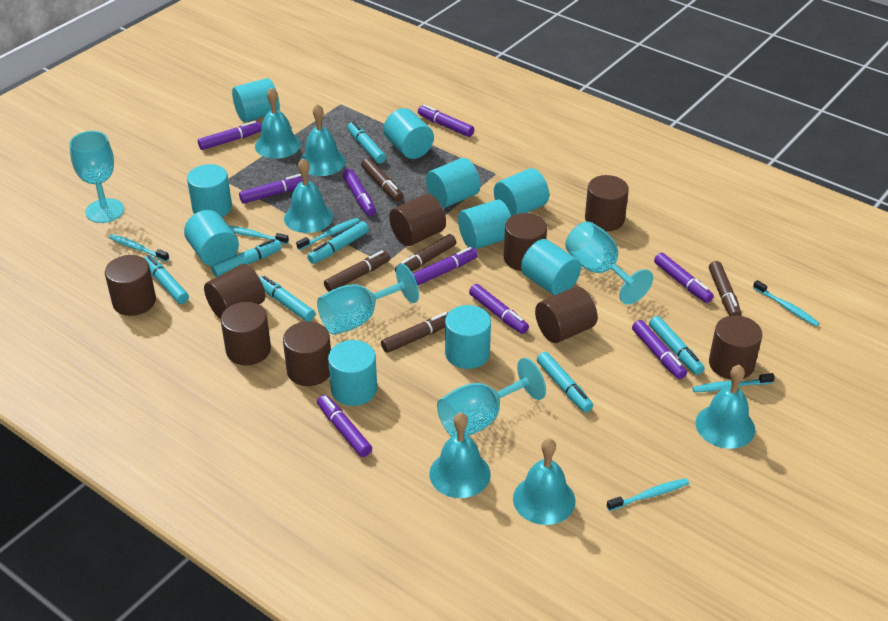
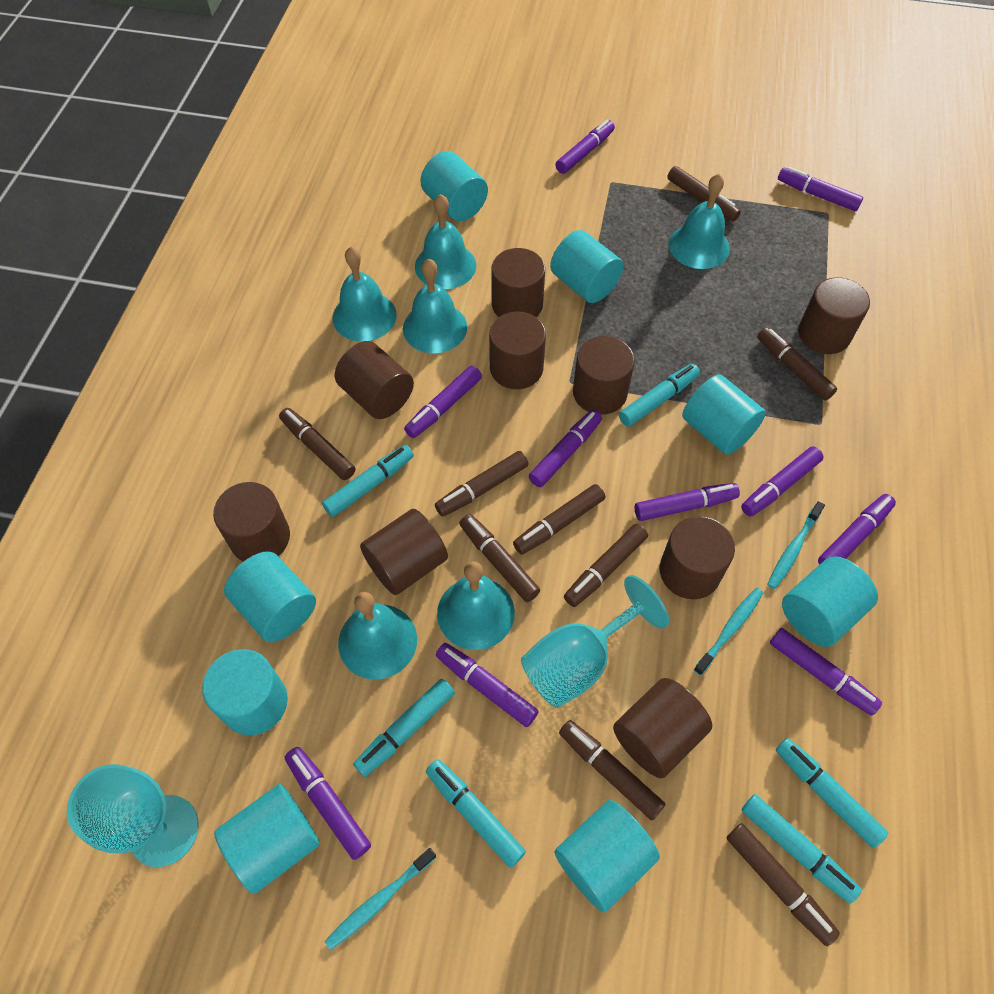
brown marker: 5 -> 9
purple marker: 9 -> 10
turquoise cylinder: 10 -> 8
turquoise goblet: 4 -> 2
turquoise marker: 7 -> 6
turquoise toothbrush: 6 -> 3

